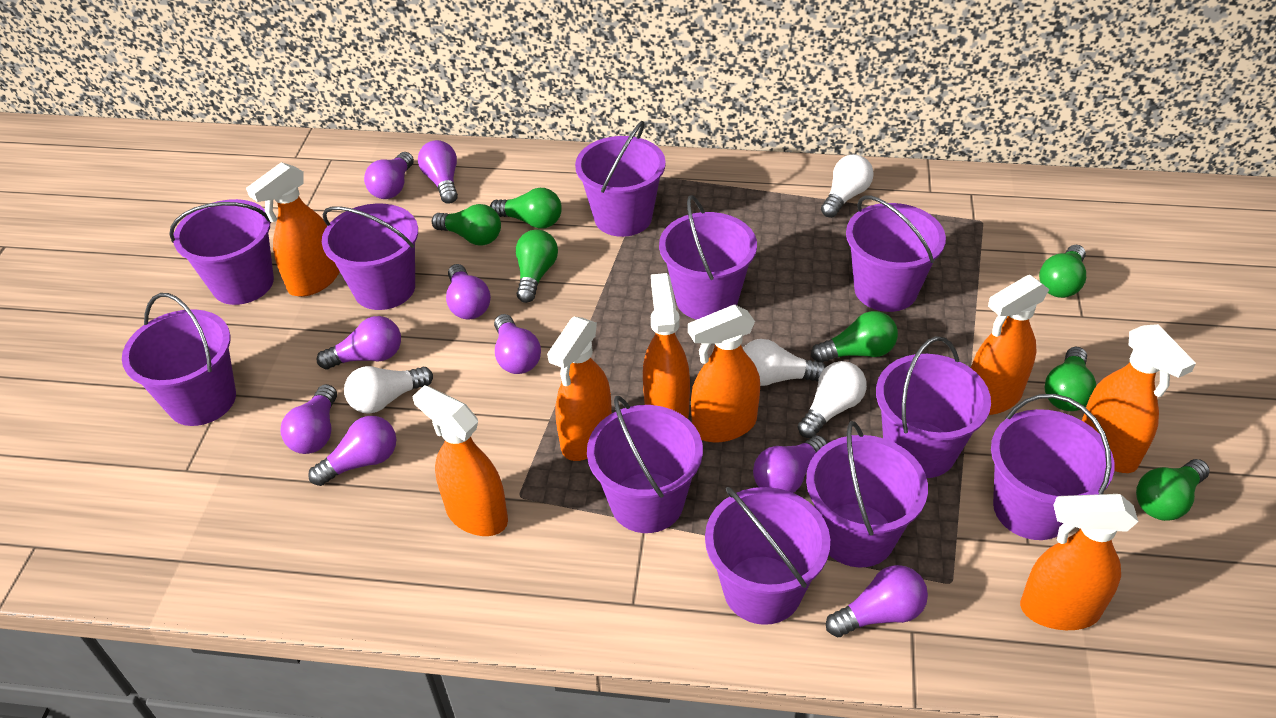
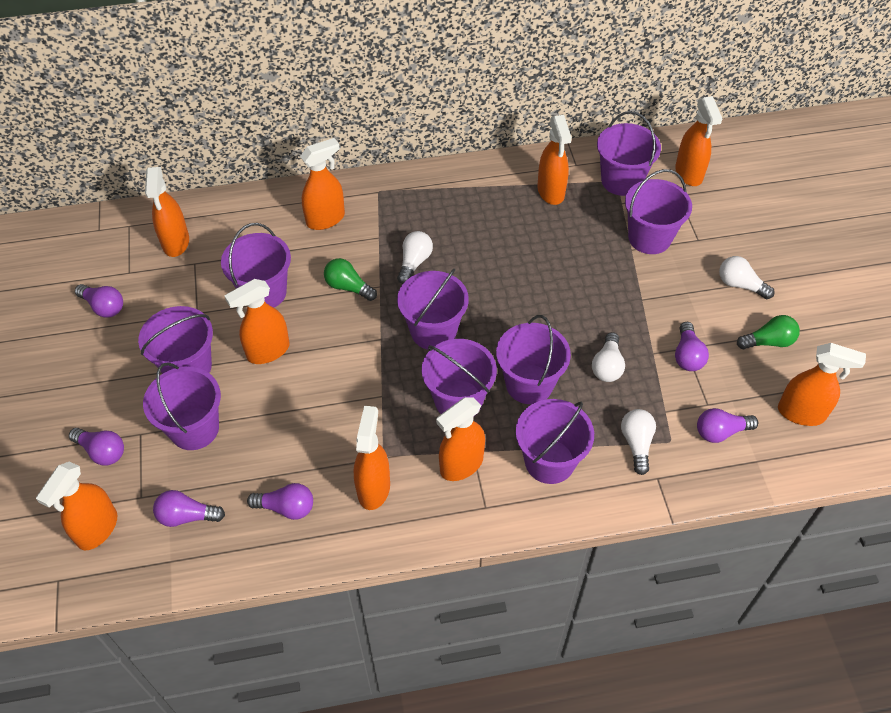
green light bulb: 7 -> 2
orange spray bottle: 8 -> 9
purple bucket: 11 -> 9
purple light bulb: 9 -> 6

